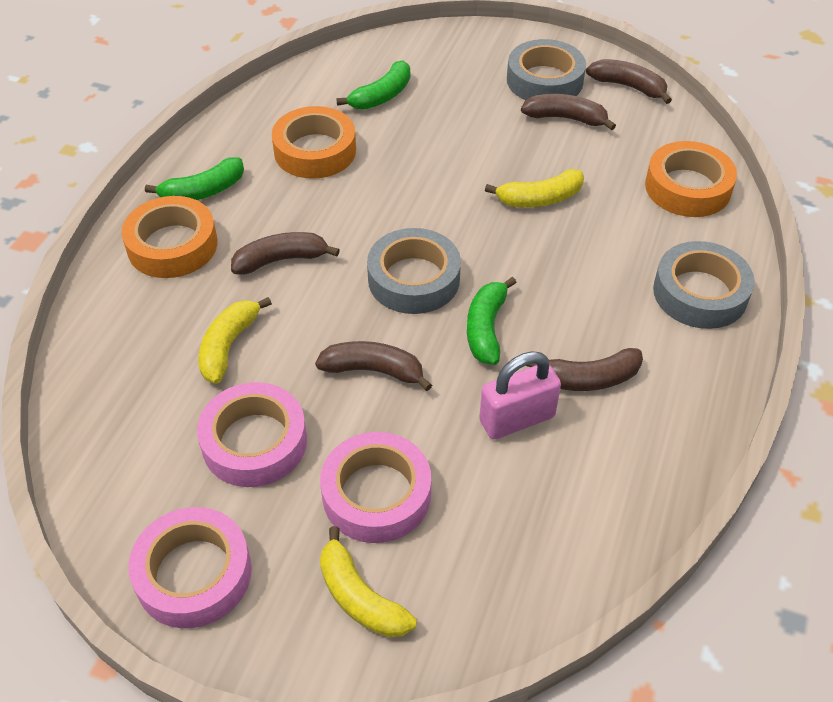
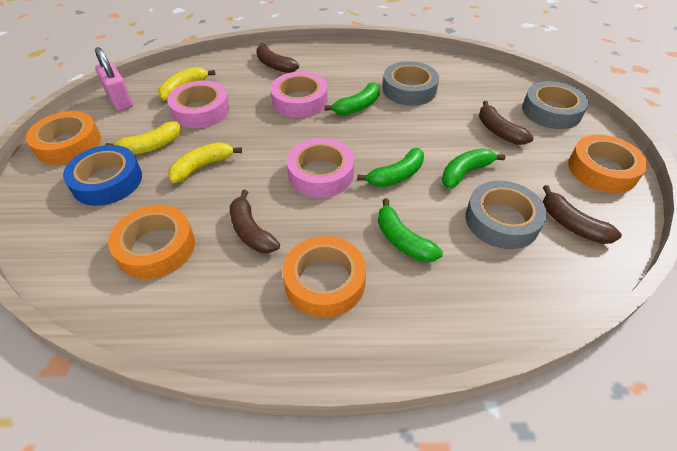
blue tape: 0 -> 1
brown banana: 5 -> 4
green banana: 3 -> 4
orange tape: 3 -> 4

